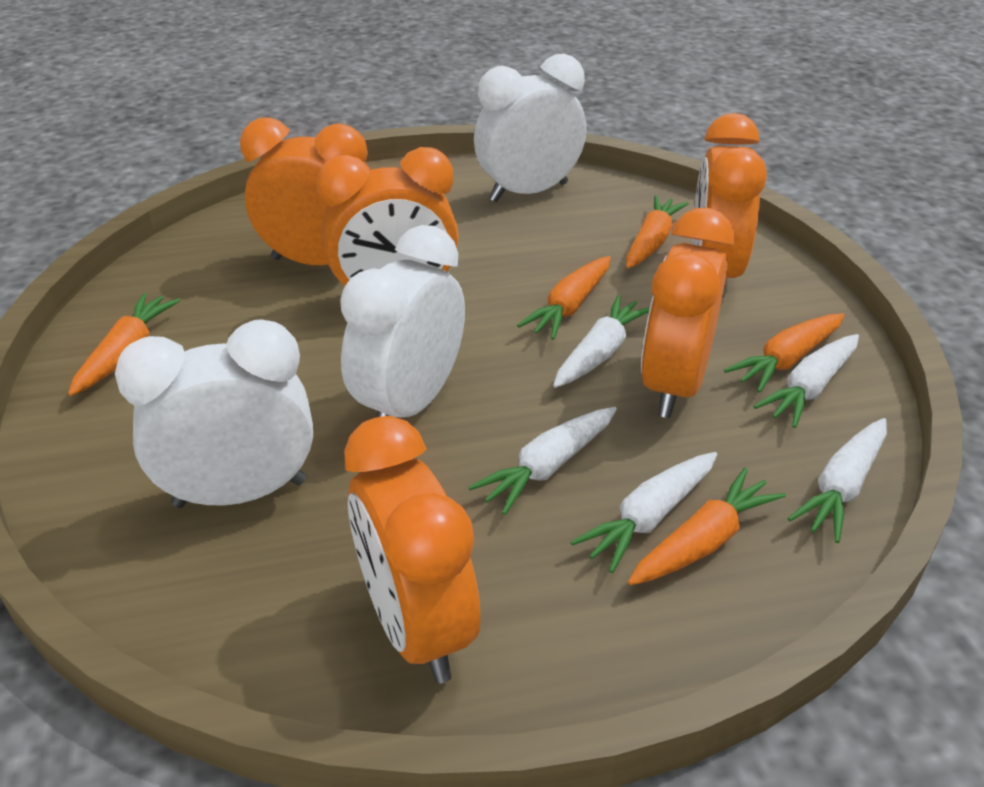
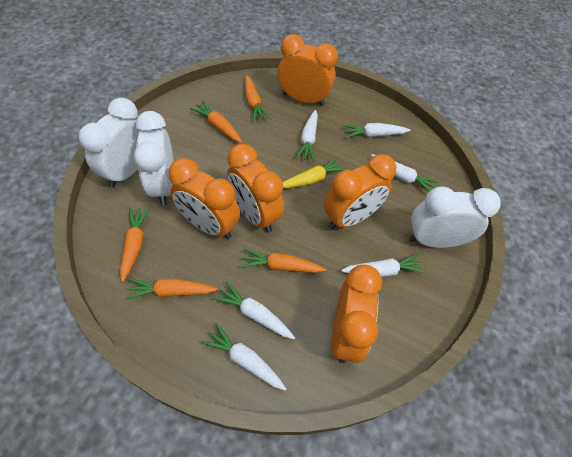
white carrot: 5 -> 6
yellow carrot: 0 -> 1

